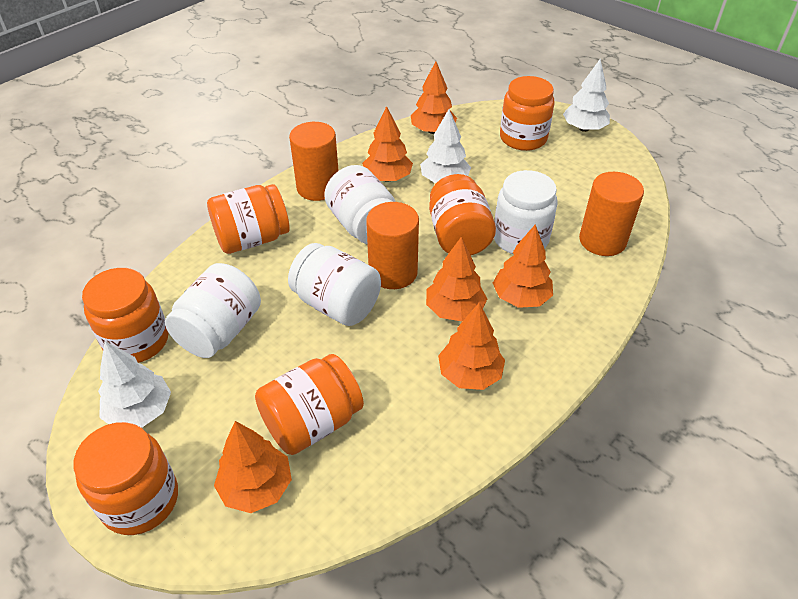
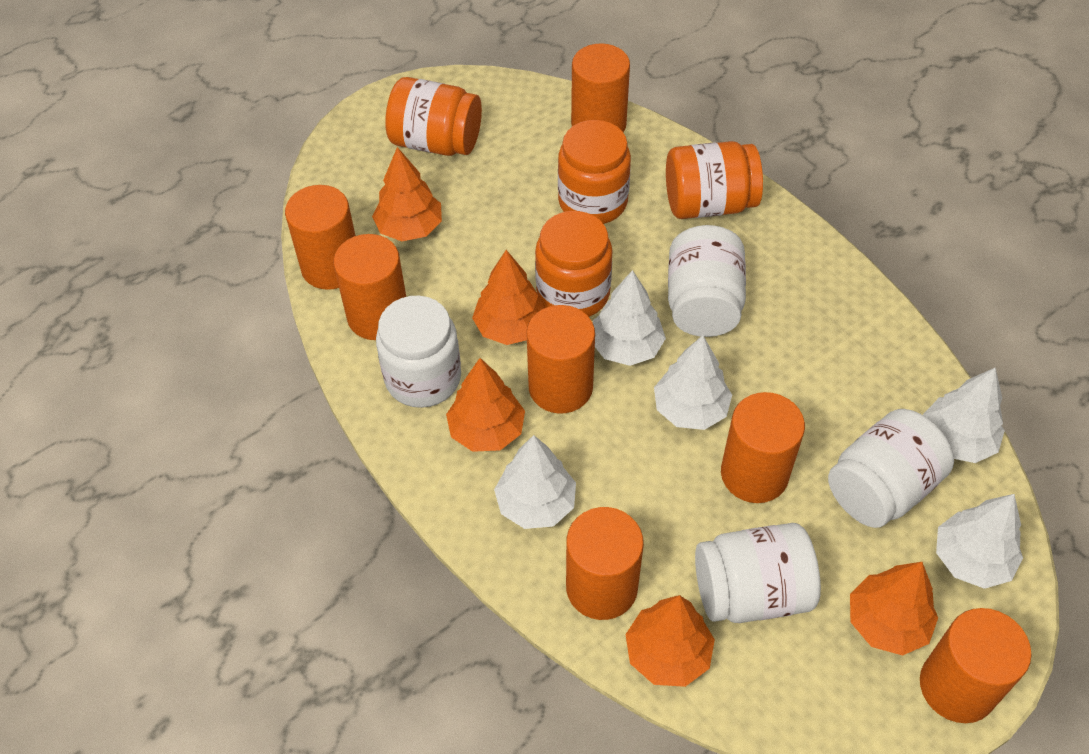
orange cylinder: 3 -> 7
orange jar: 6 -> 4
orange tree: 6 -> 5
white tree: 3 -> 5

